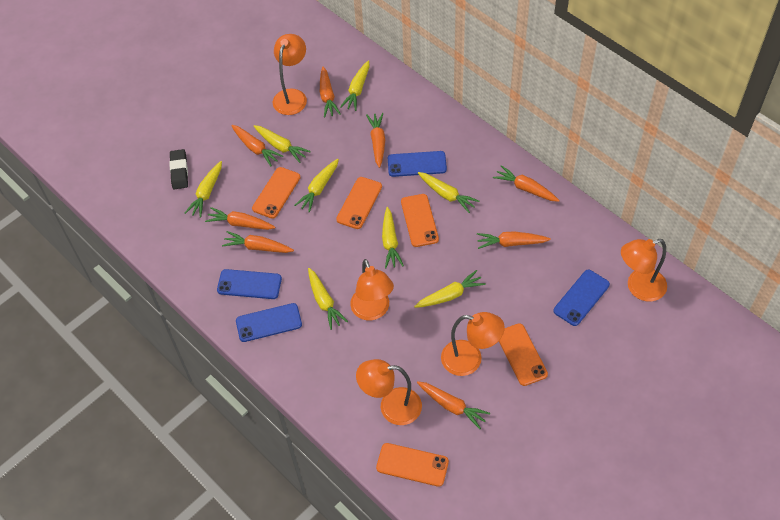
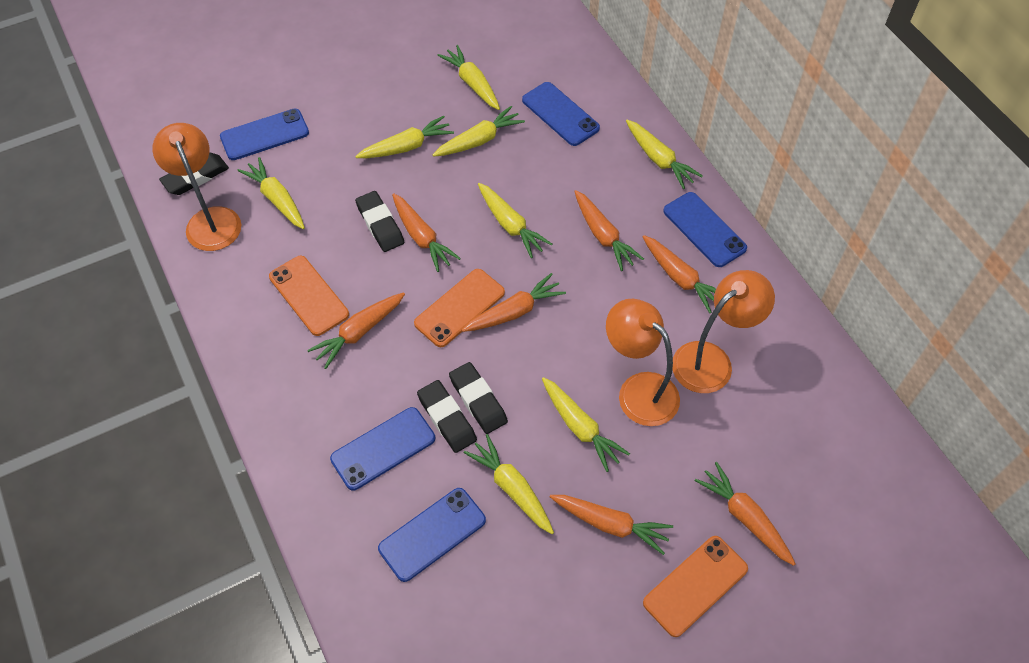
black eraser: 1 -> 4
blue phone: 4 -> 5
orange carrot: 8 -> 7
orange lamp: 5 -> 3
orange phone: 5 -> 3

